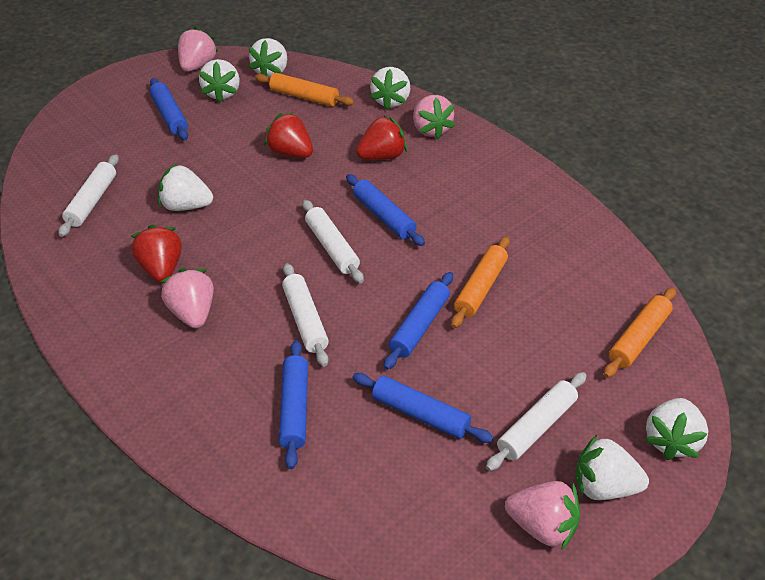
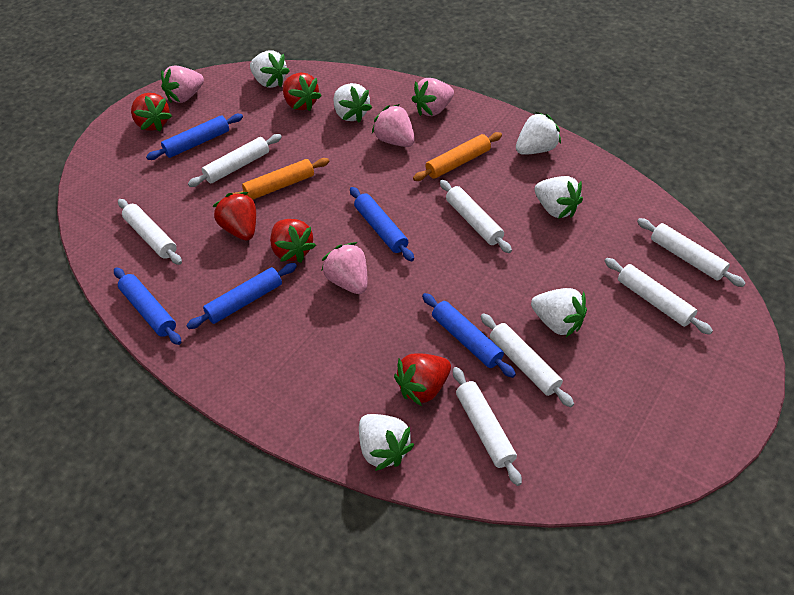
orange rolling pin: 3 -> 2
red strawberry: 3 -> 5
white rolling pin: 4 -> 7

